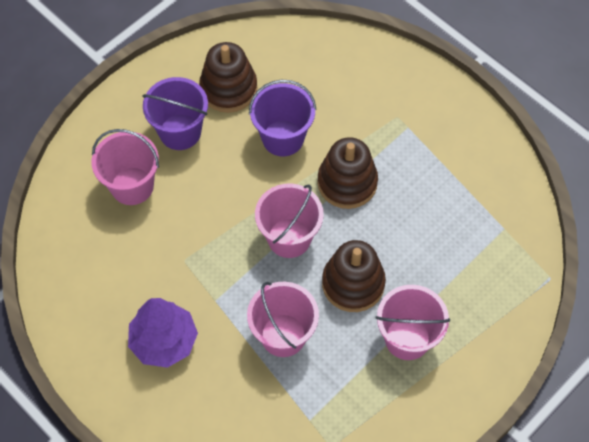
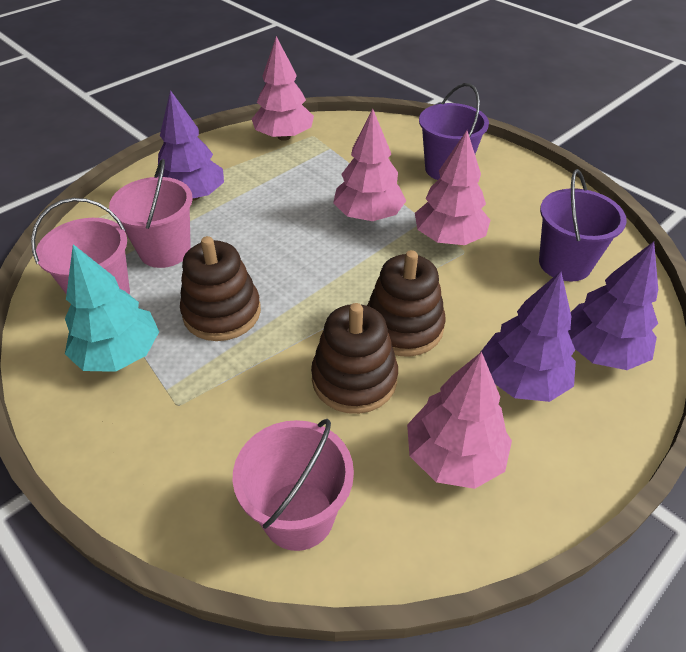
pink bucket: 4 -> 3
pink tree: 0 -> 4
purple tree: 1 -> 3
turquoise tree: 0 -> 1

